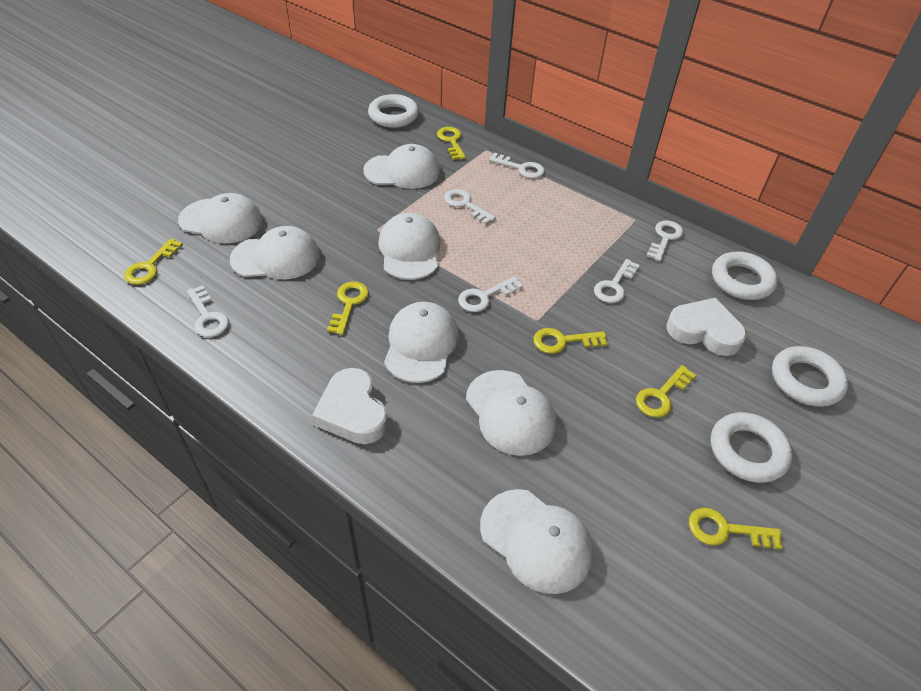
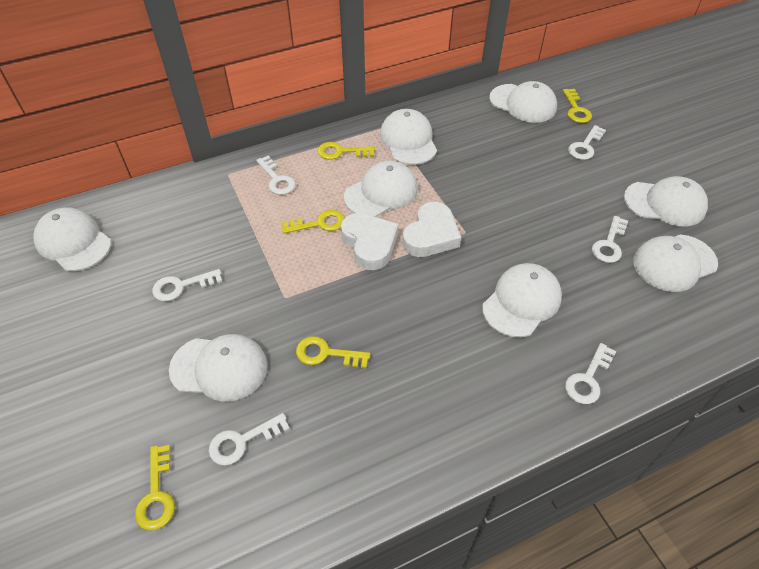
white cap: 7 -> 8
white ring: 4 -> 0
yellow key: 6 -> 5

